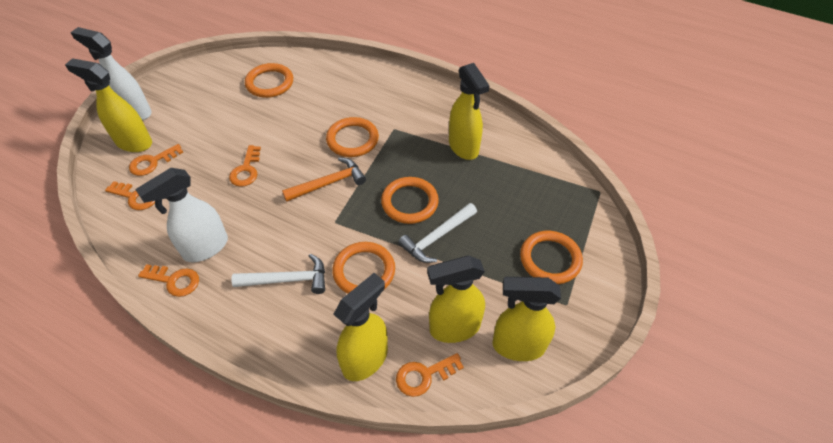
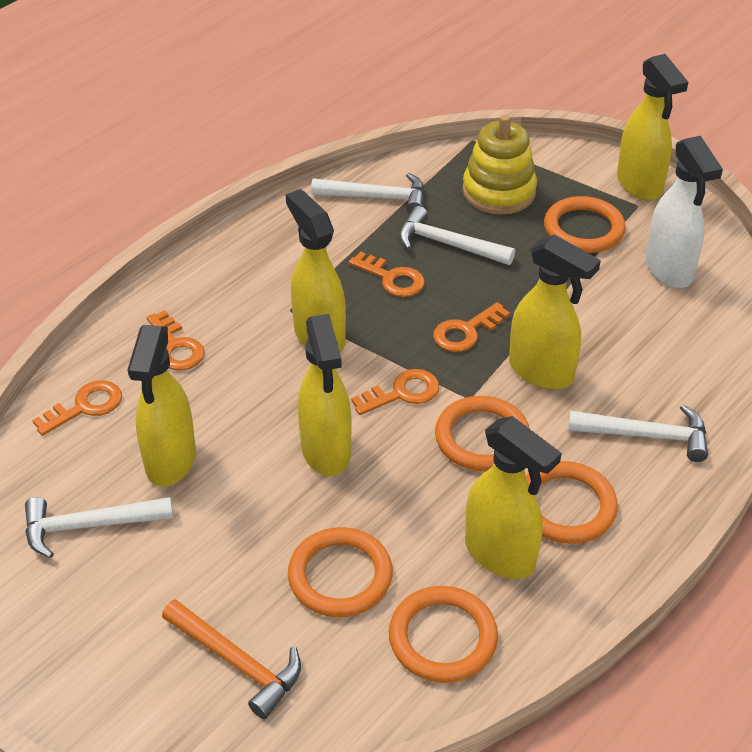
white hammer: 2 -> 4
white spray bottle: 2 -> 1
yellow spray bottle: 5 -> 6
yellow stacking toy: 0 -> 1

